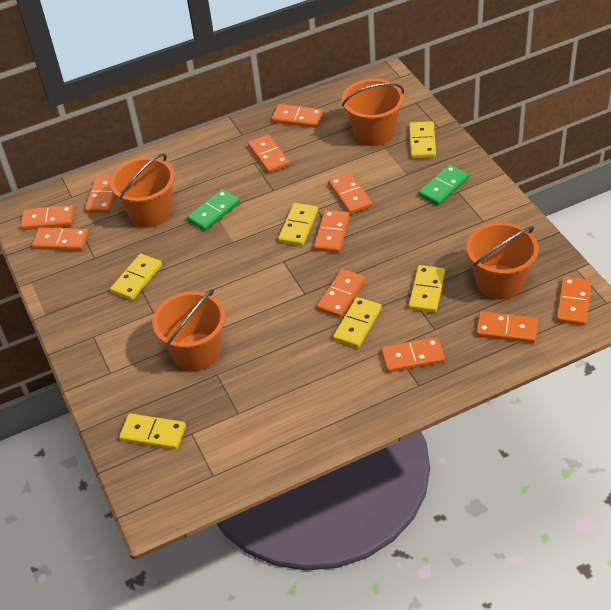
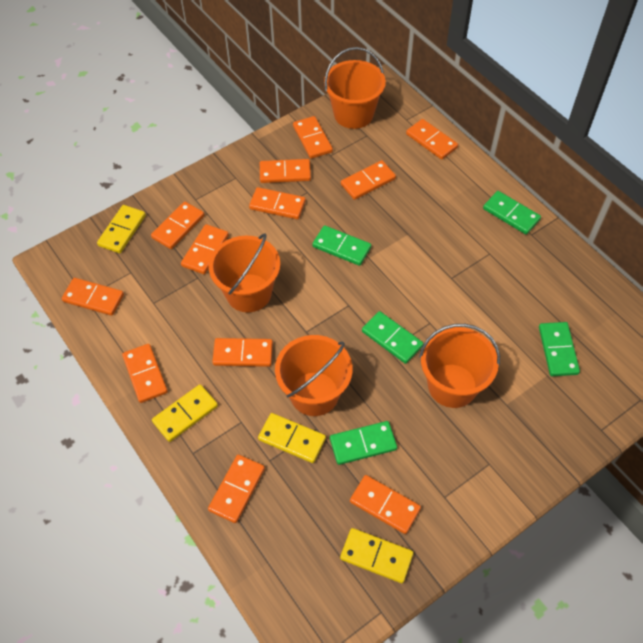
green domino: 2 -> 5
orange domino: 11 -> 12
yellow domino: 6 -> 4

